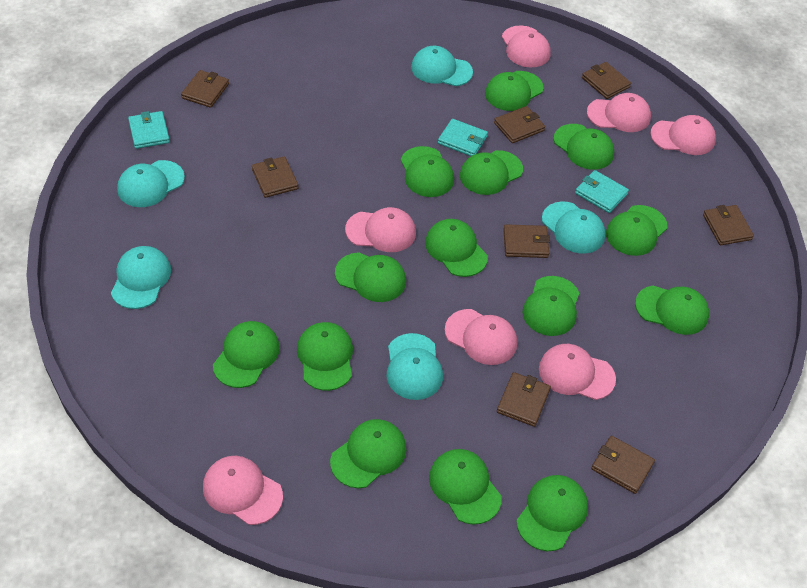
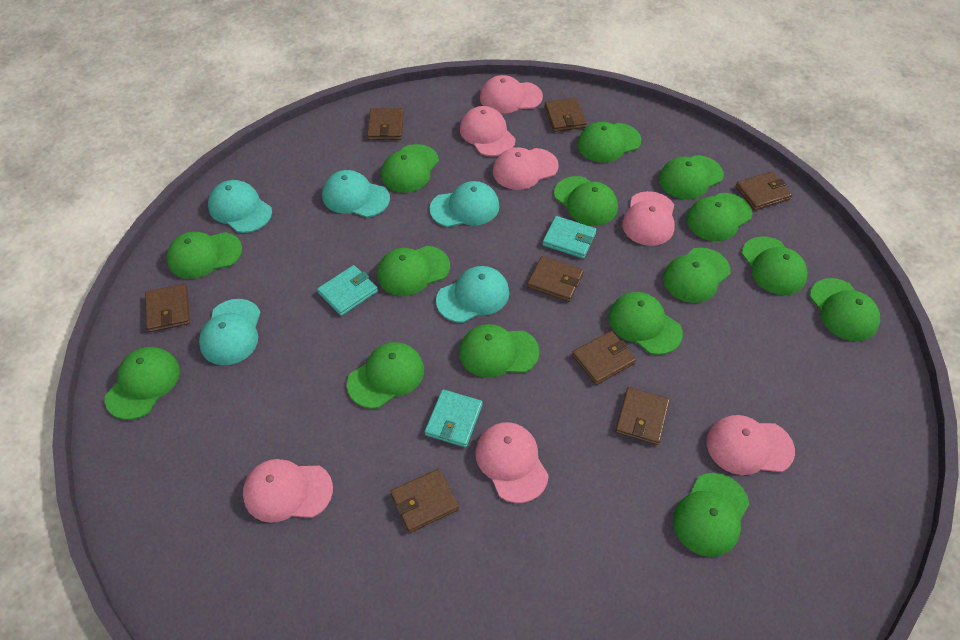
green cap: 14 -> 15

